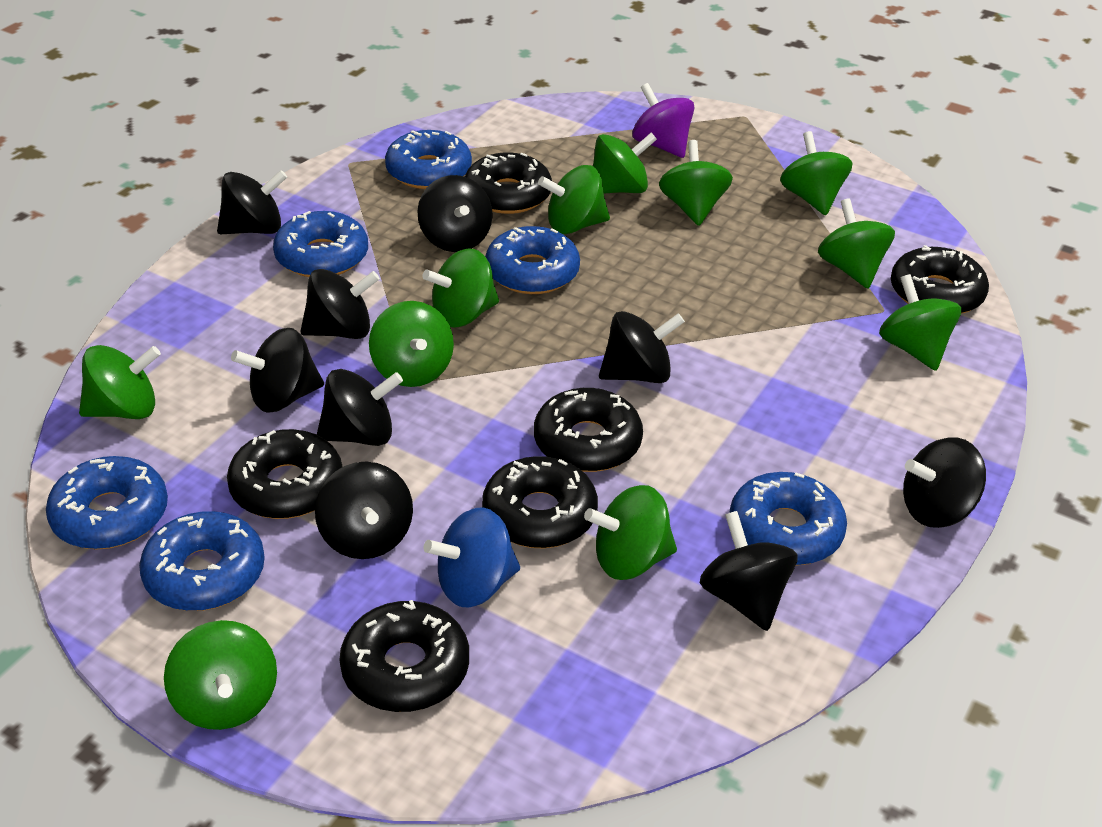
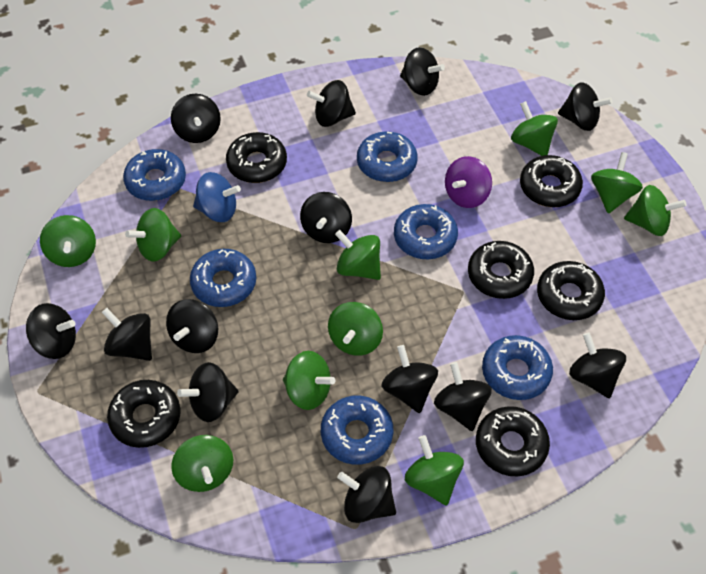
black spinning top: 9 -> 13
green spinning top: 11 -> 10

